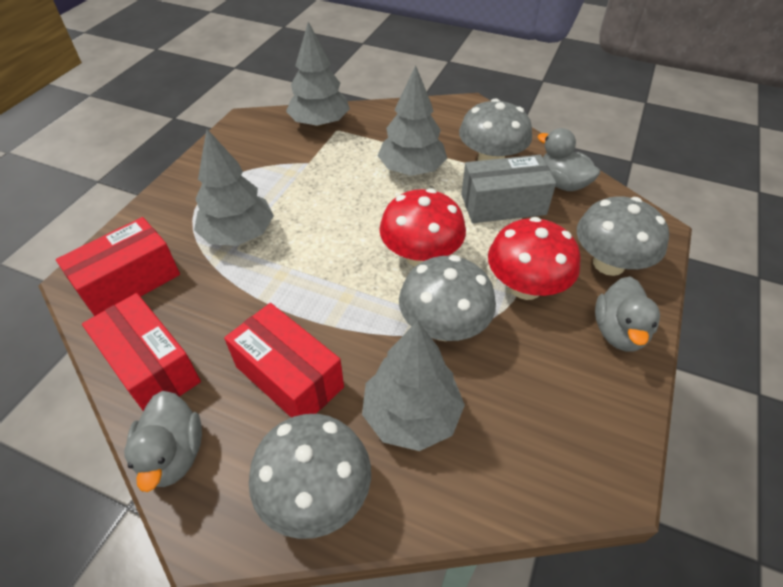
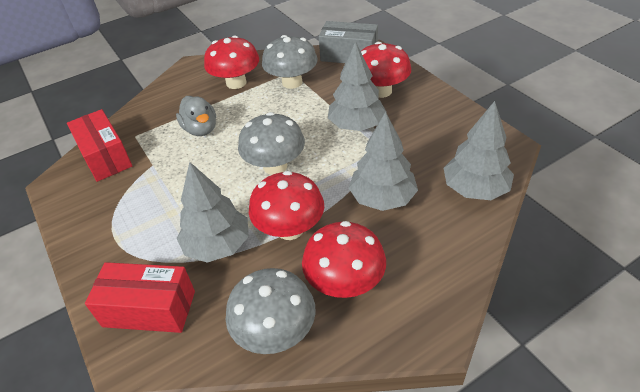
grey duck: 3 -> 1
grey mushroom: 4 -> 3
red box: 3 -> 2
red mushroom: 2 -> 4

